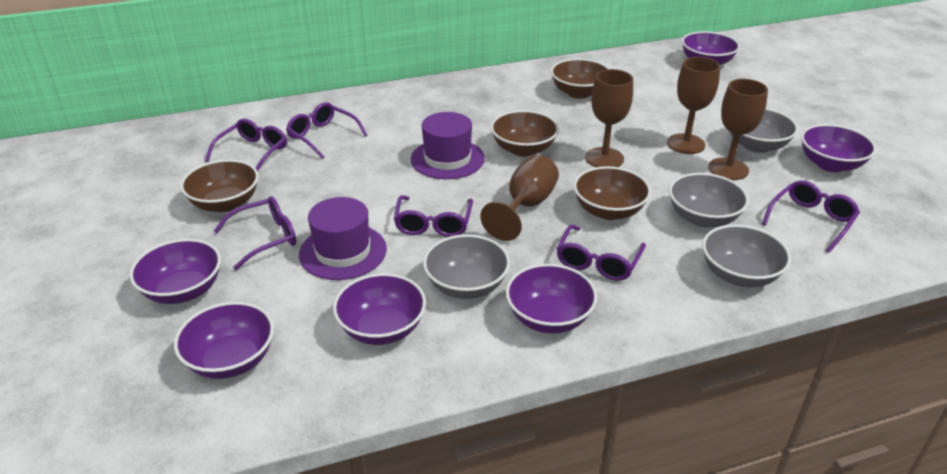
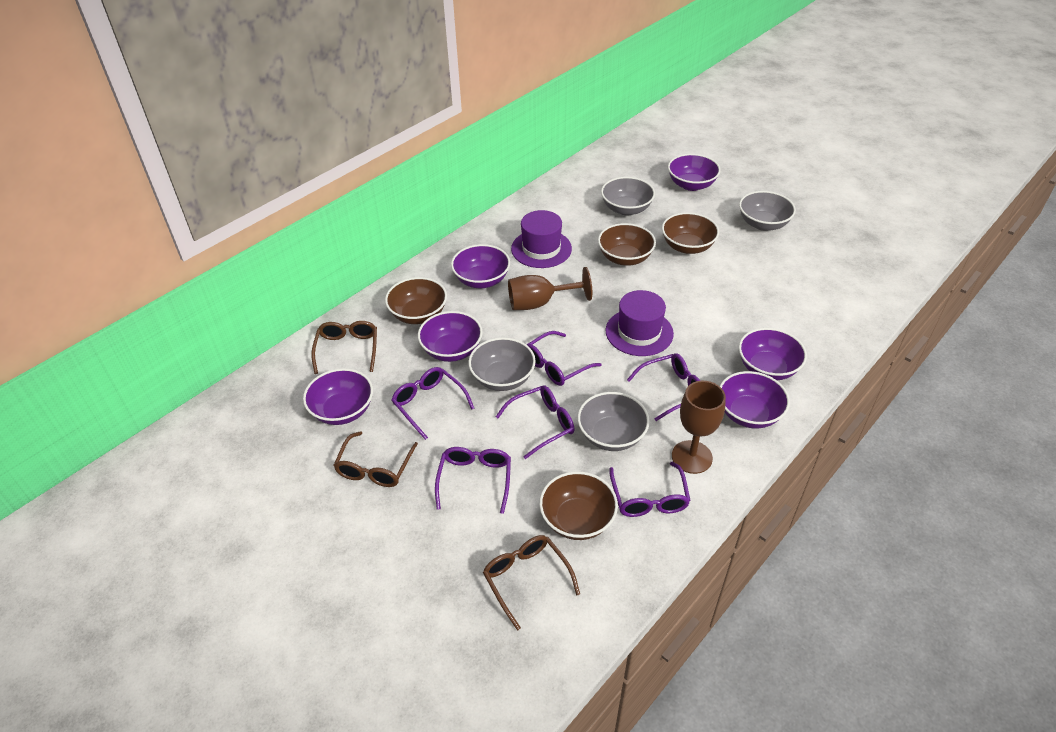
brown glasses: 0 -> 3
brown goblet: 4 -> 2

